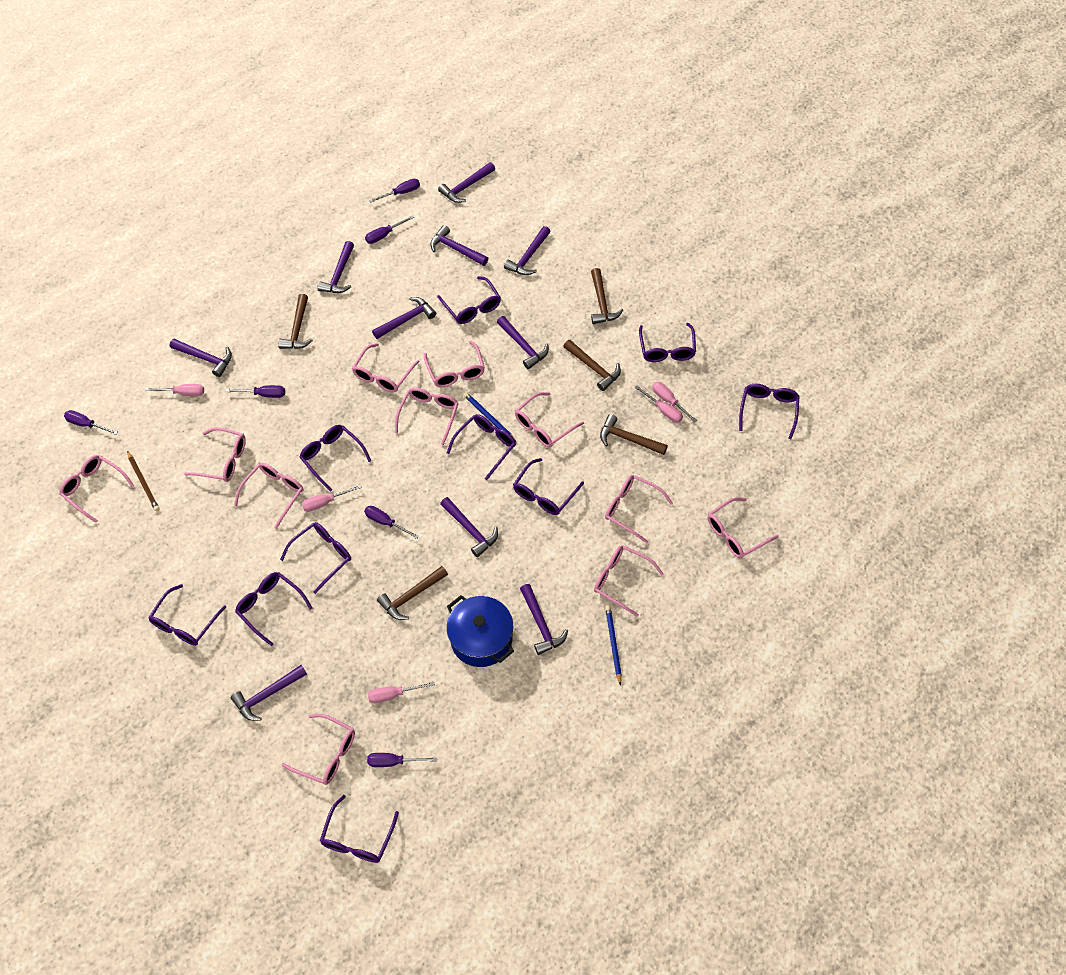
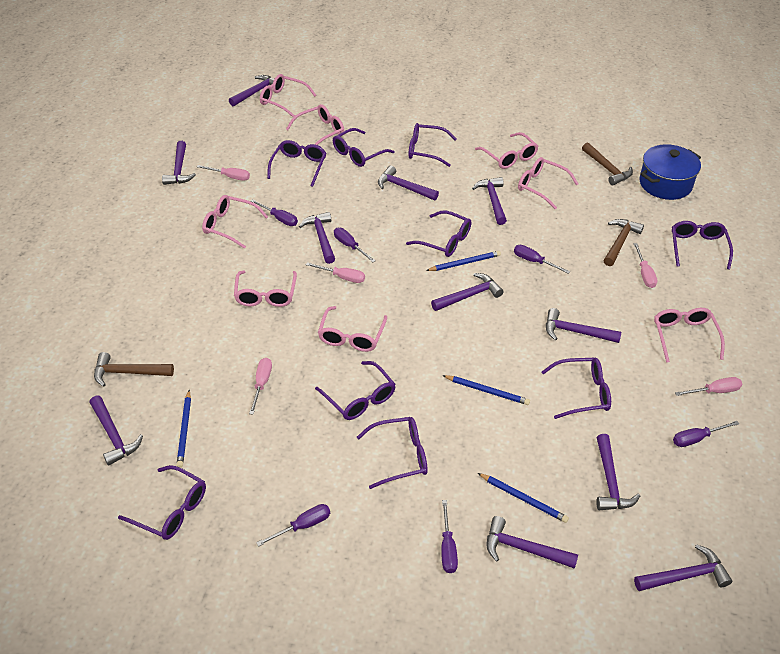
blue pencil: 2 -> 4
brown hammer: 5 -> 3
brown pencil: 1 -> 0
pink glasses: 11 -> 8
purple glasses: 10 -> 9
purple hammer: 10 -> 11

